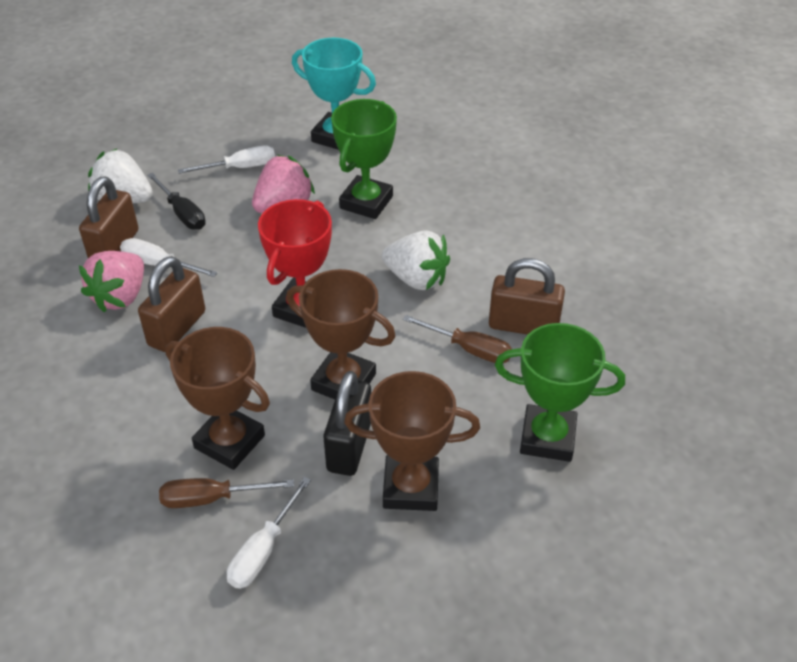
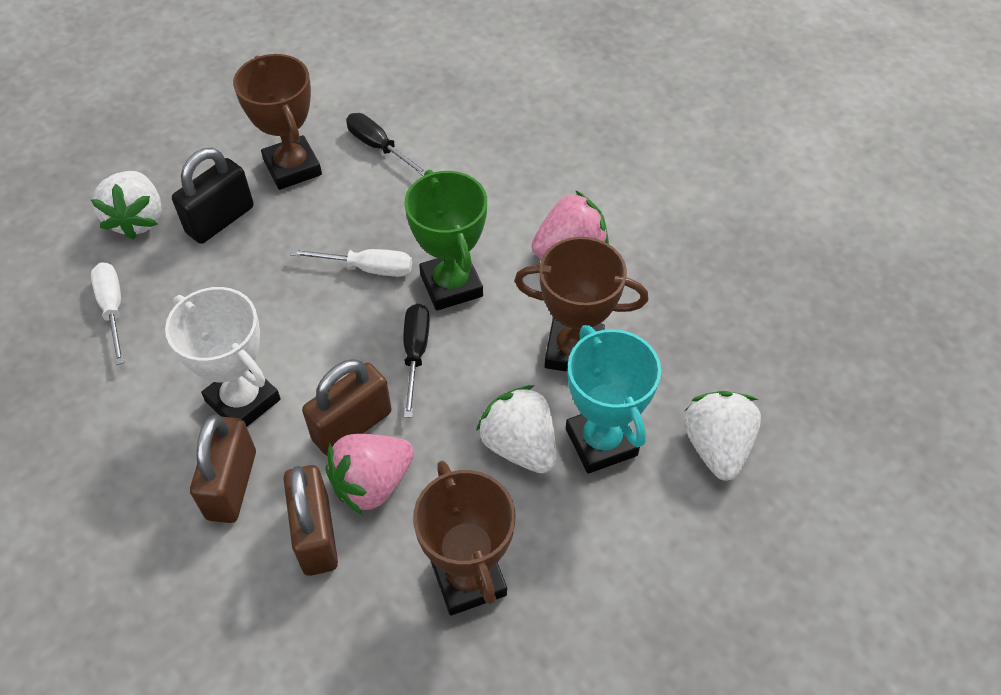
black screwdriver: 1 -> 2
brown screwdriver: 2 -> 0
green trophy: 2 -> 1
red trophy: 1 -> 0
white screwdriver: 3 -> 2
white strawberry: 2 -> 3
white trophy: 0 -> 1

